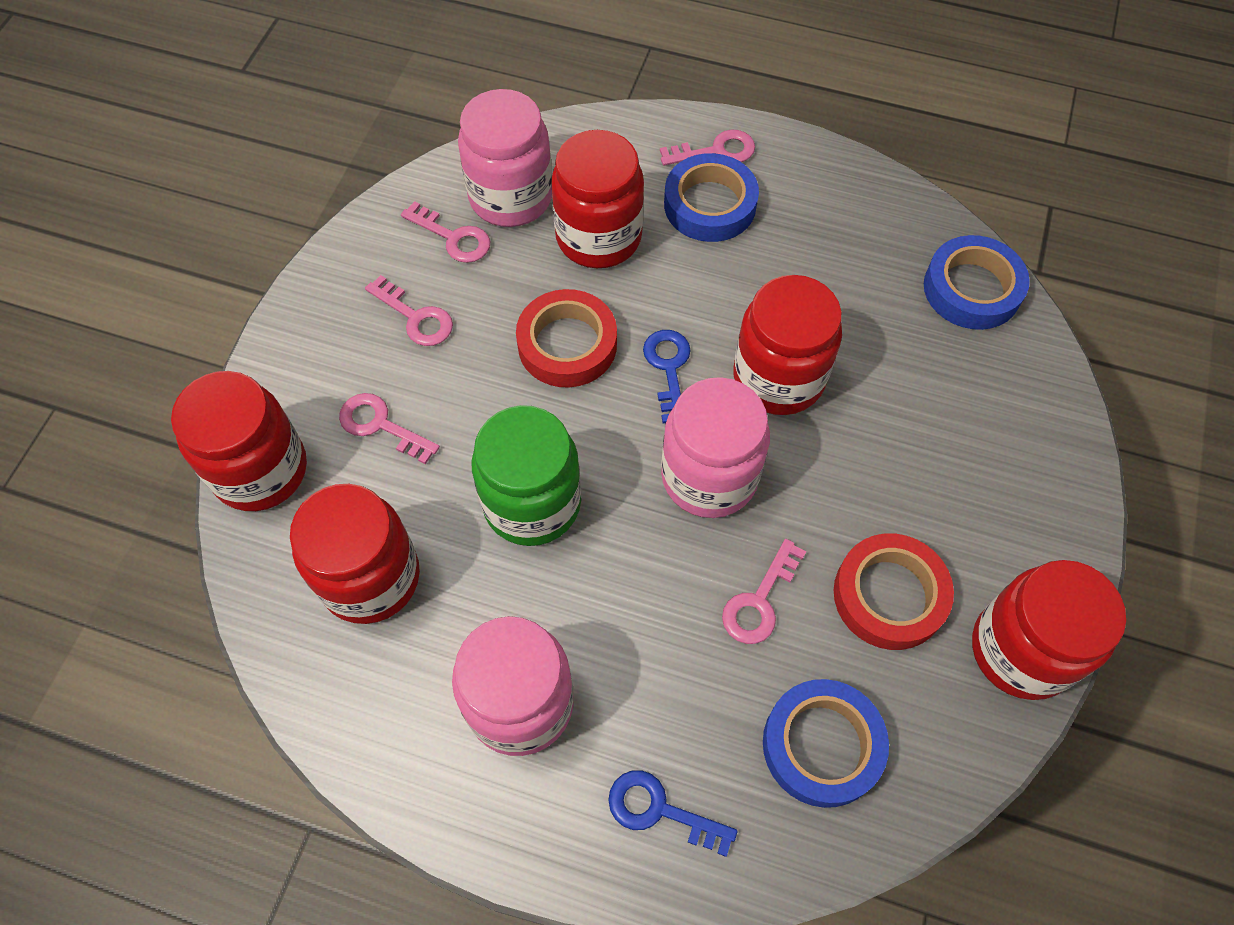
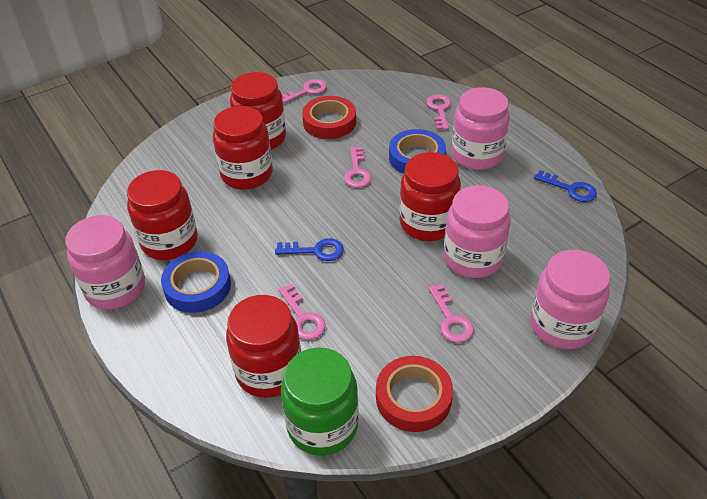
blue tape: 3 -> 2
pink jar: 3 -> 4

